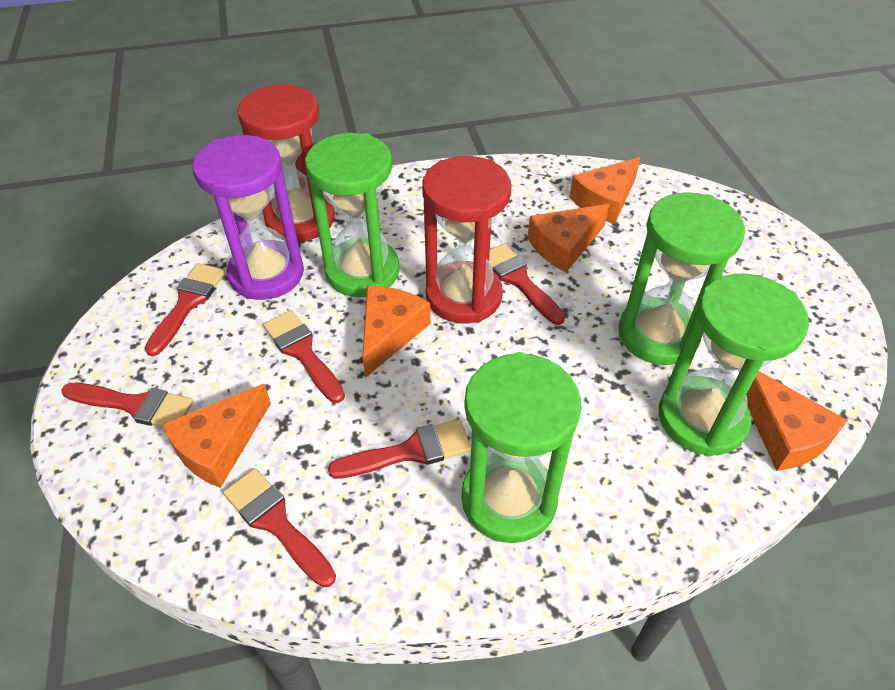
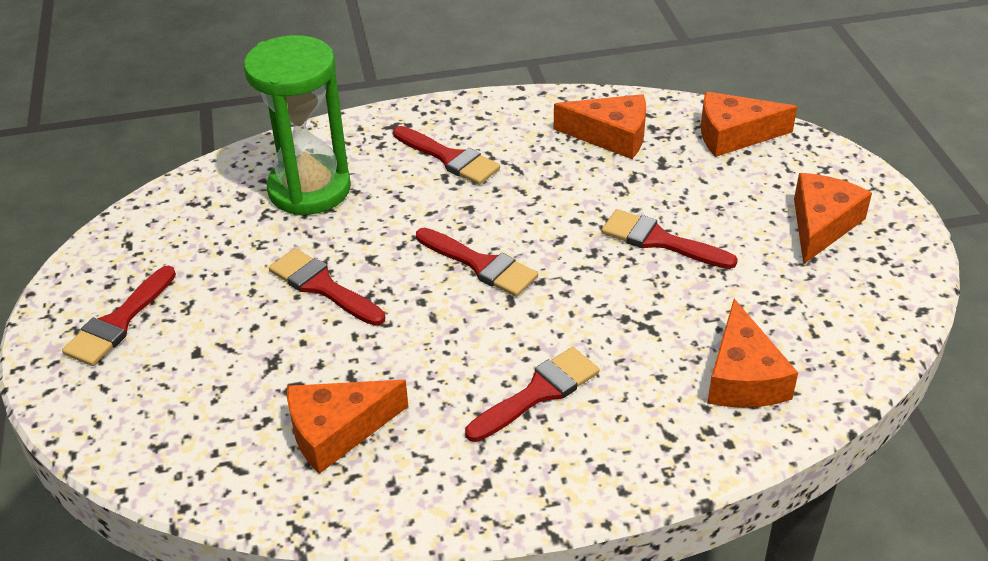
green hourglass: 4 -> 1
purple hourglass: 1 -> 0
red hourglass: 2 -> 0

